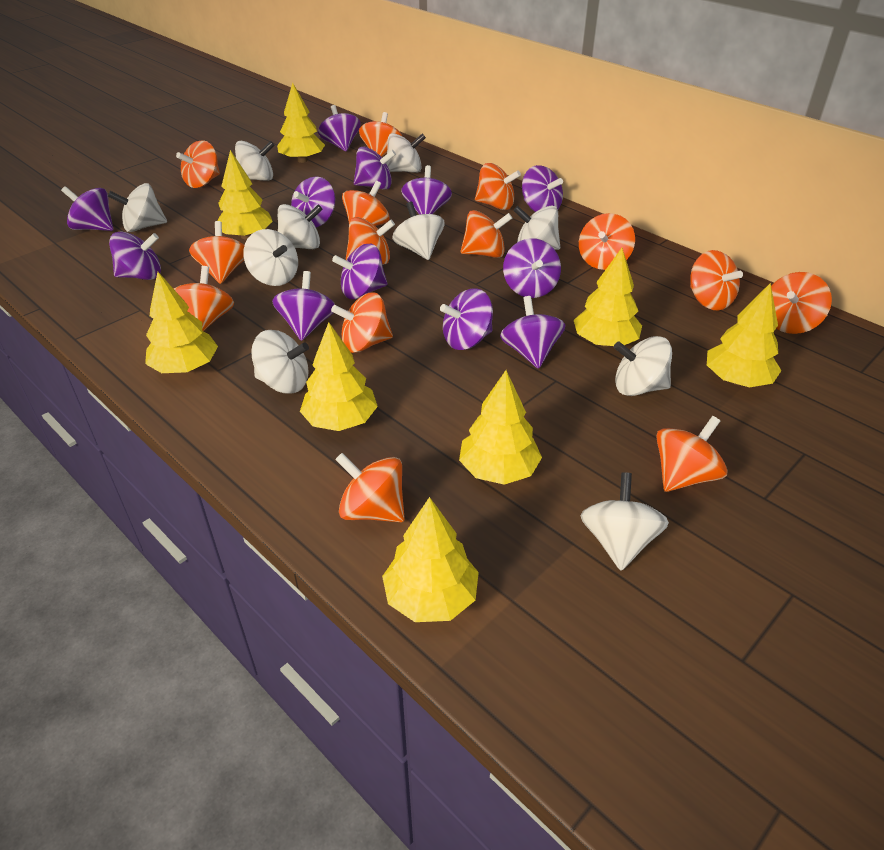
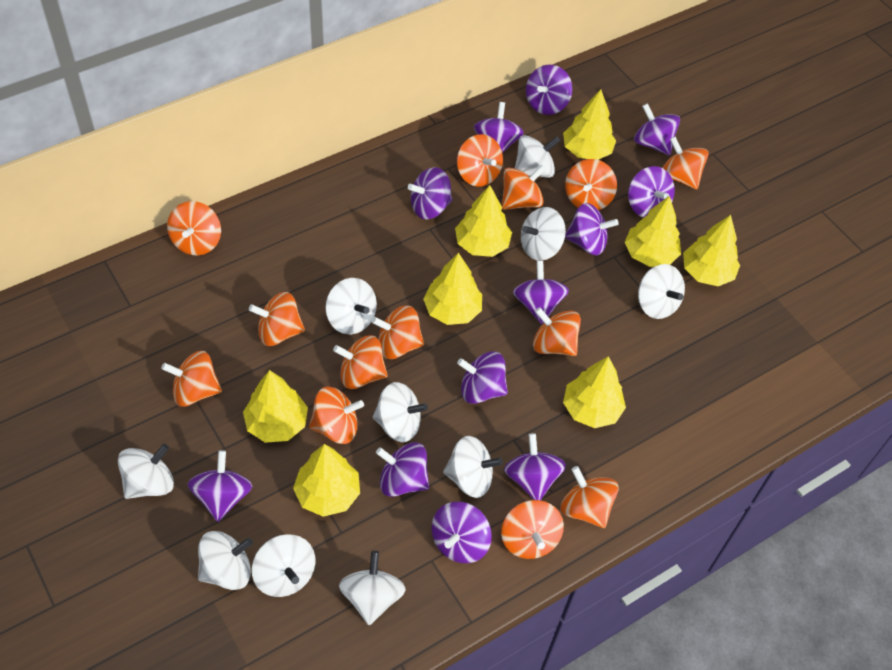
orange spinning top: 14 -> 13

